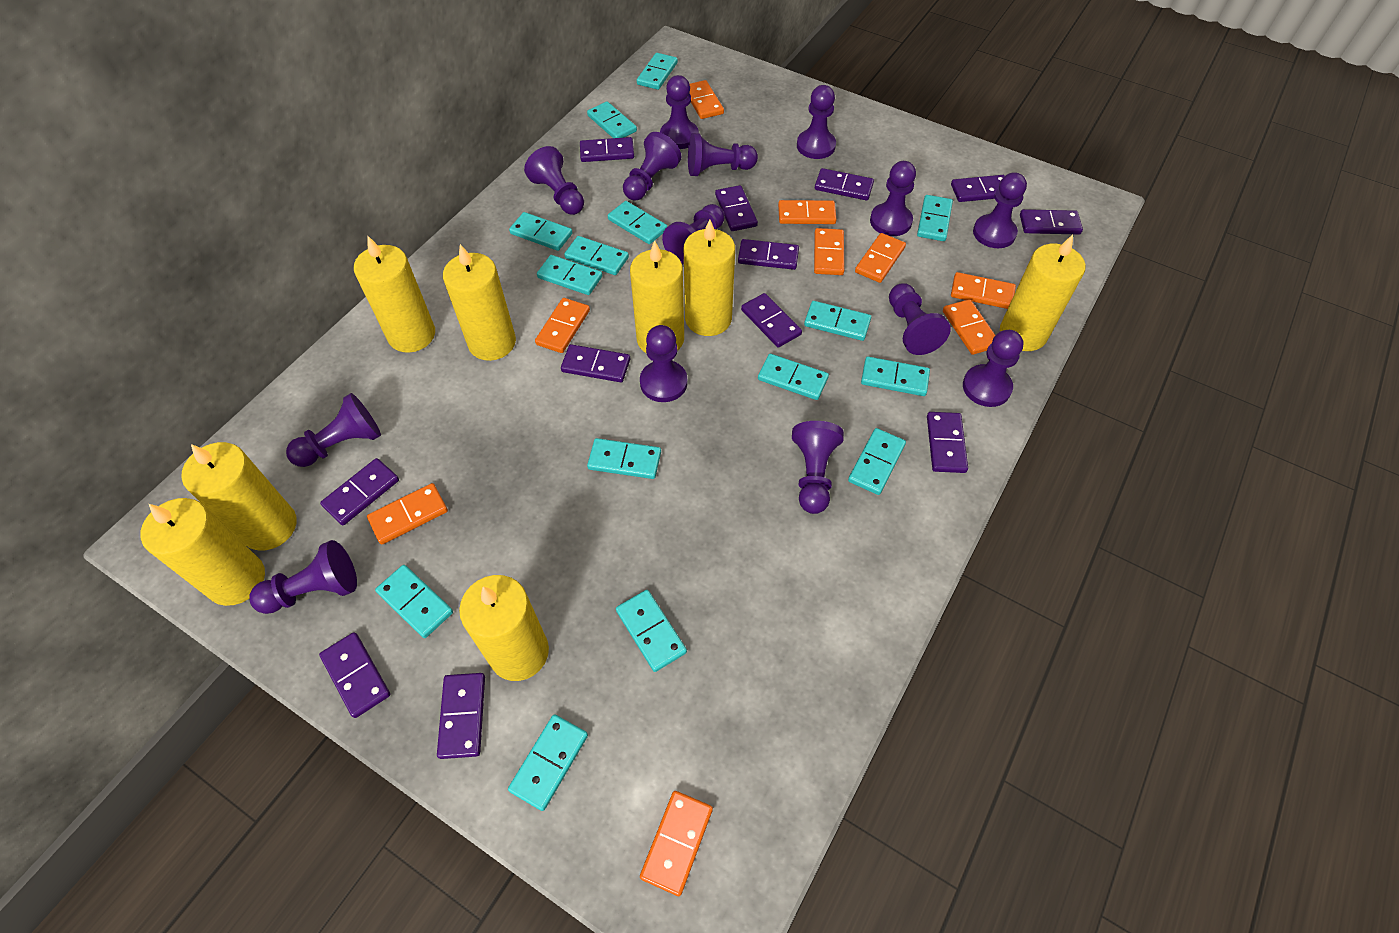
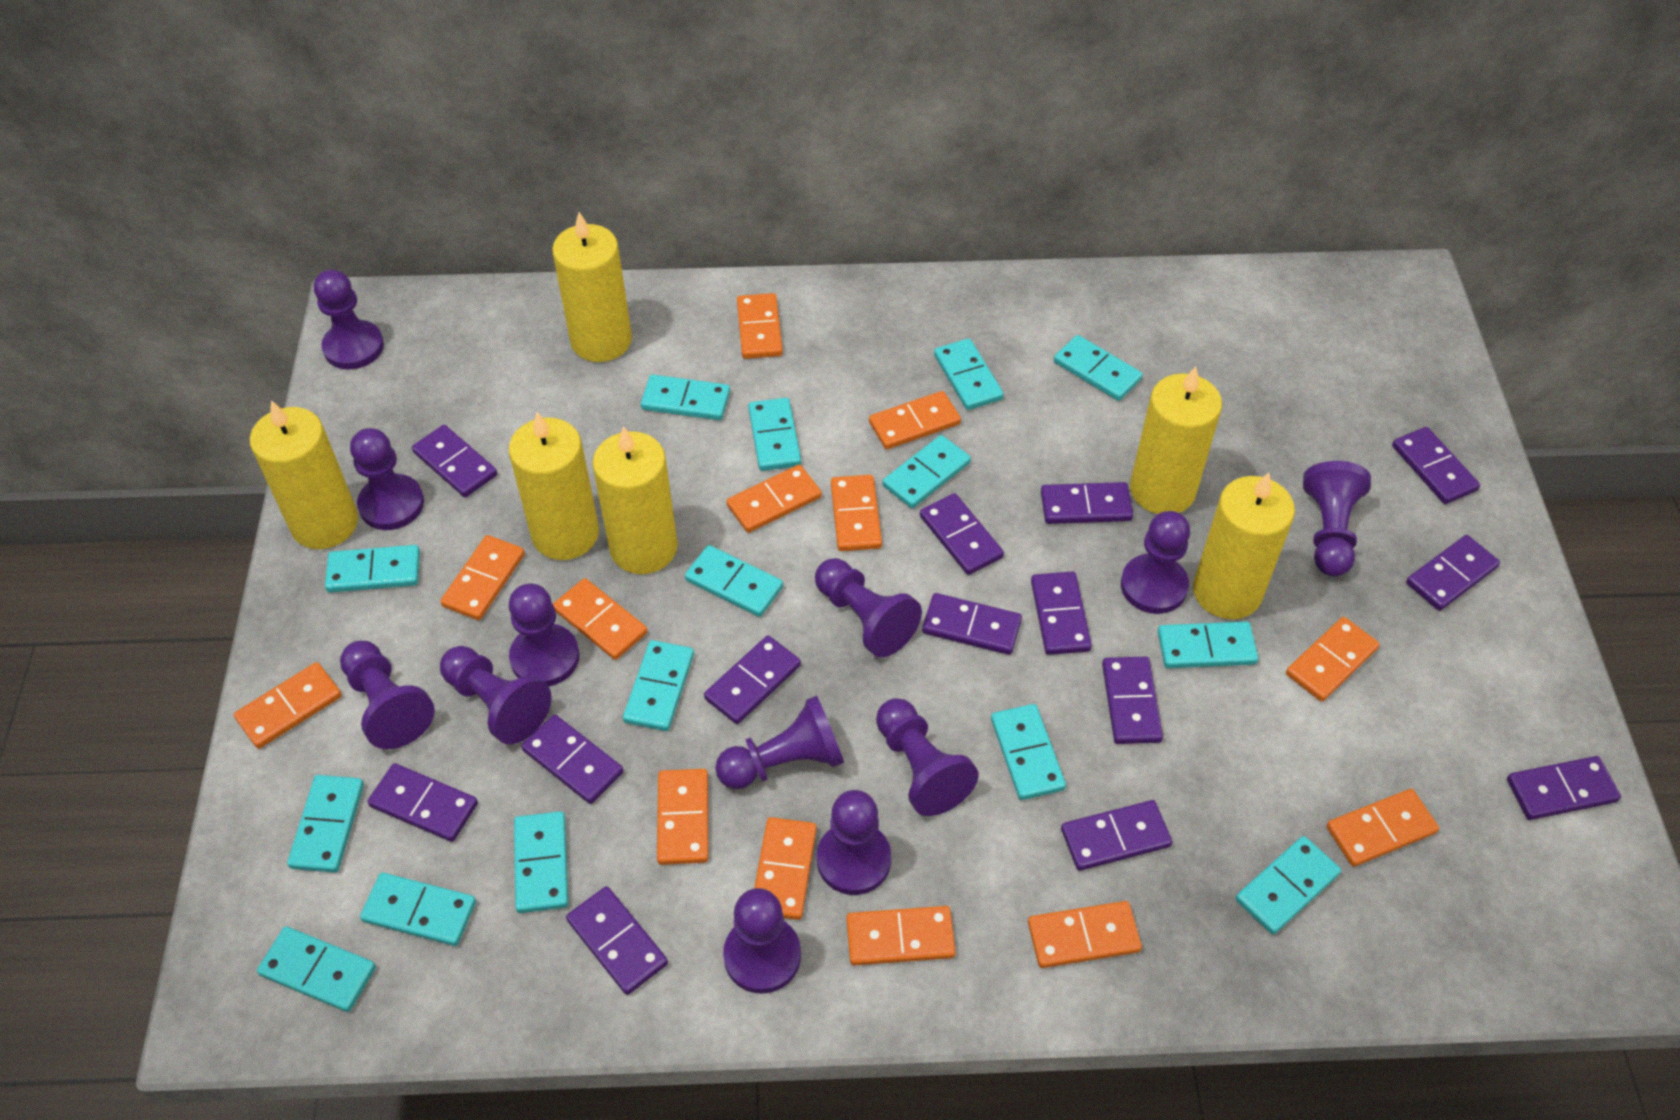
orange domino: 9 -> 13
purple domino: 12 -> 14
purple pawn: 14 -> 12
yellow candle: 8 -> 6

